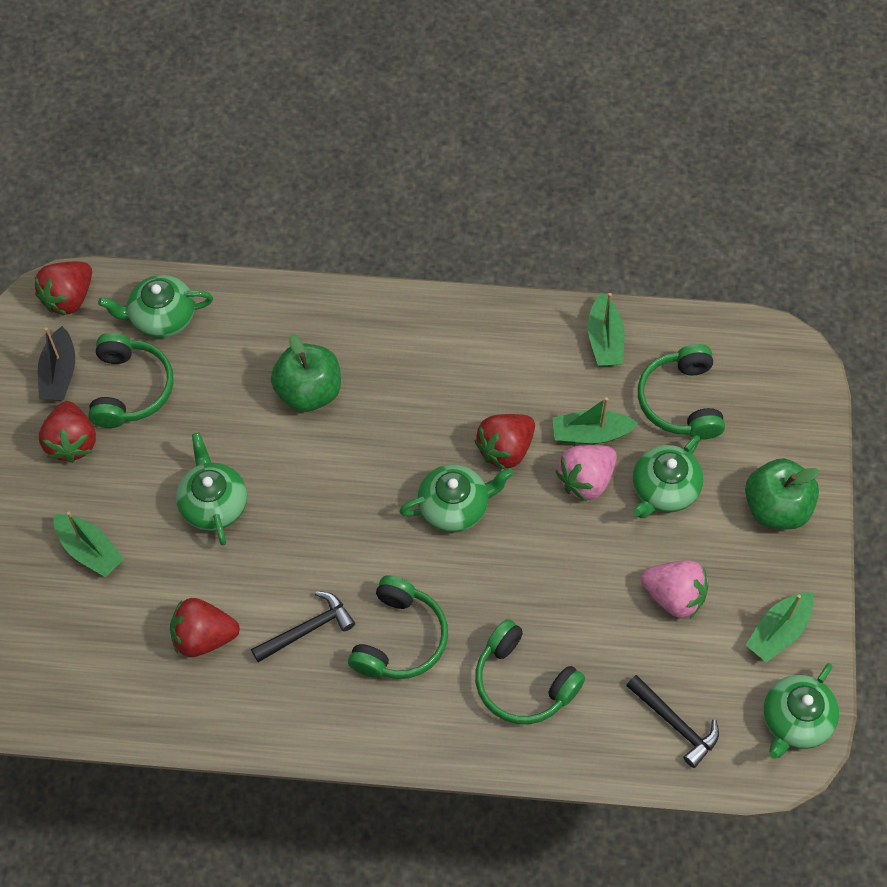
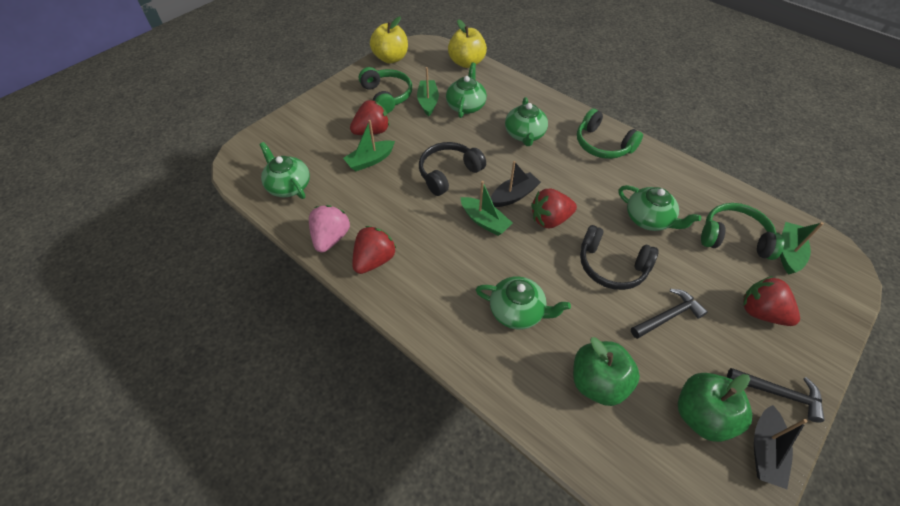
black boat: 1 -> 2
black headphones: 0 -> 2
green headphones: 4 -> 3
pink strawberry: 2 -> 1
yellow apple: 0 -> 2

